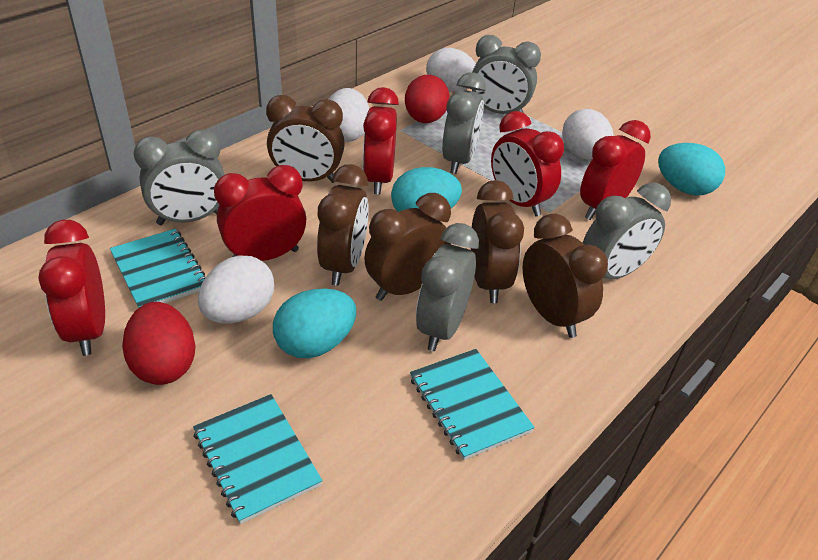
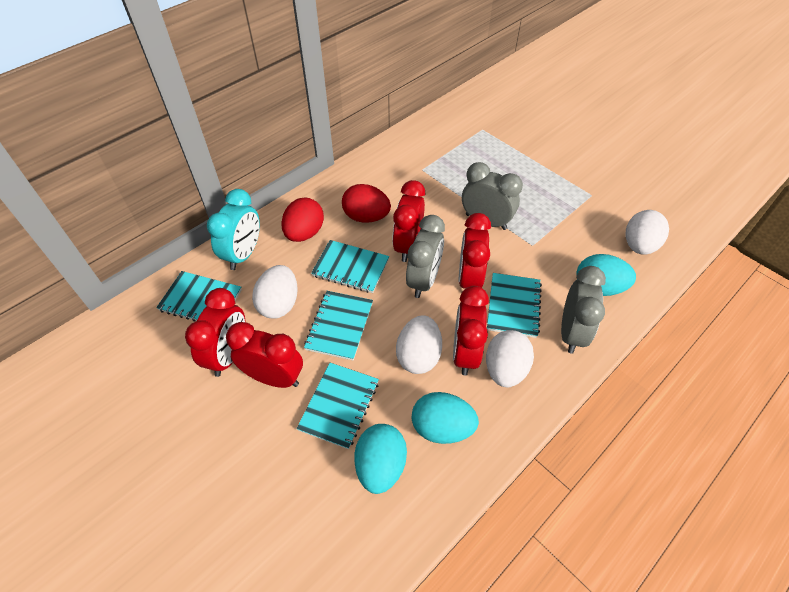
brown clock: 5 -> 0
grey clock: 5 -> 3
turquoise clock: 0 -> 1
turquoise notebook: 3 -> 5

